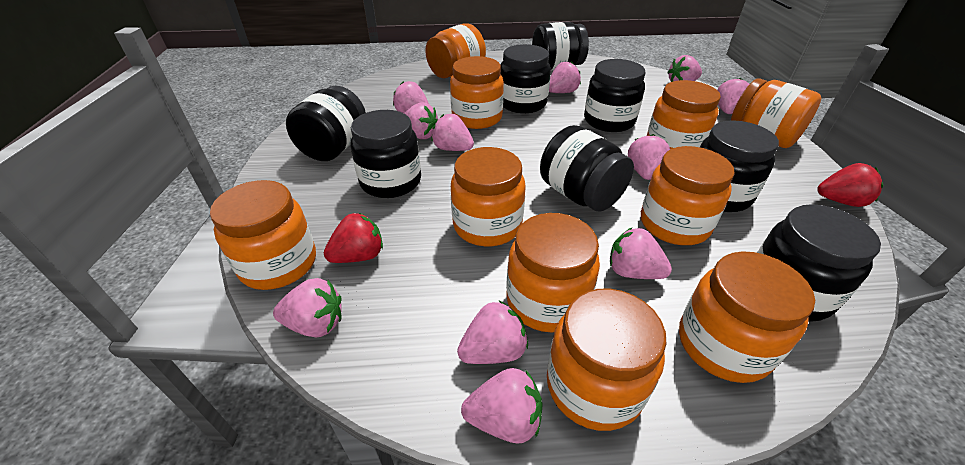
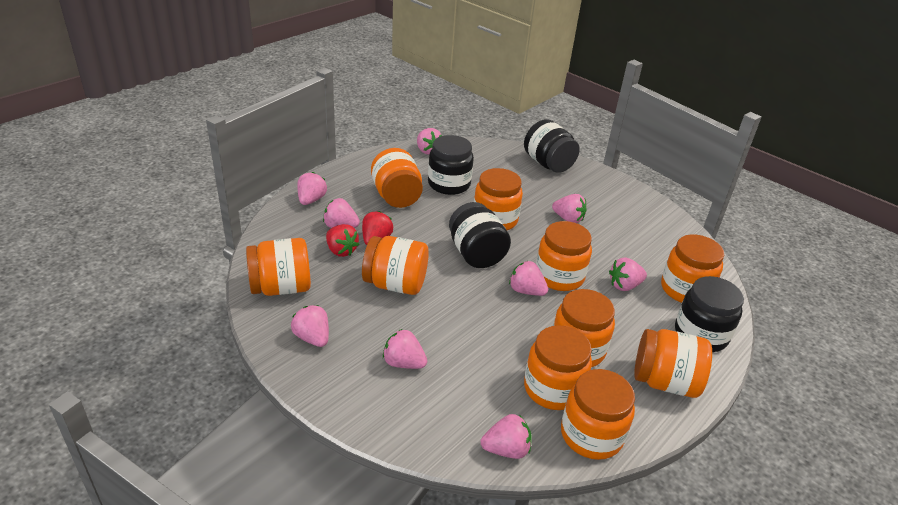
black jar: 8 -> 4
pink strawberry: 11 -> 9

